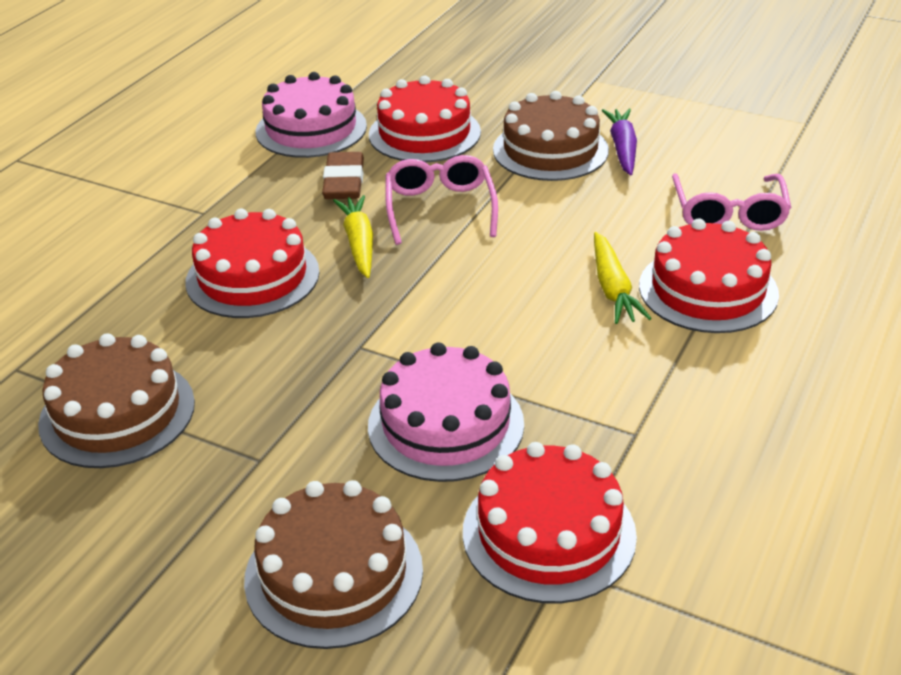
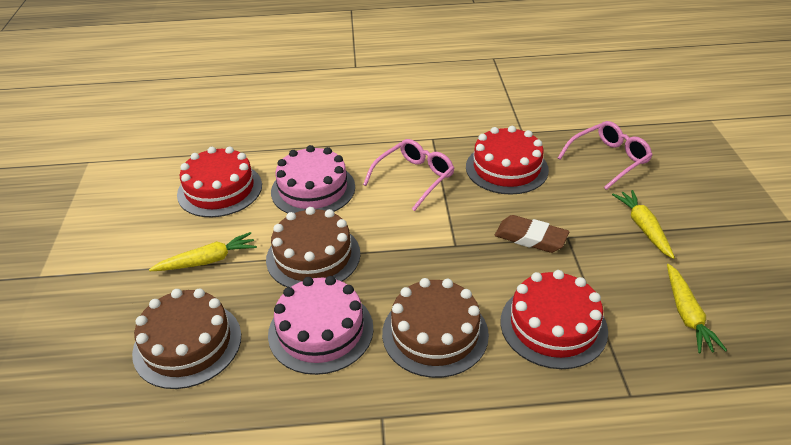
purple carrot: 1 -> 0
red cake: 4 -> 3
yellow carrot: 2 -> 3

